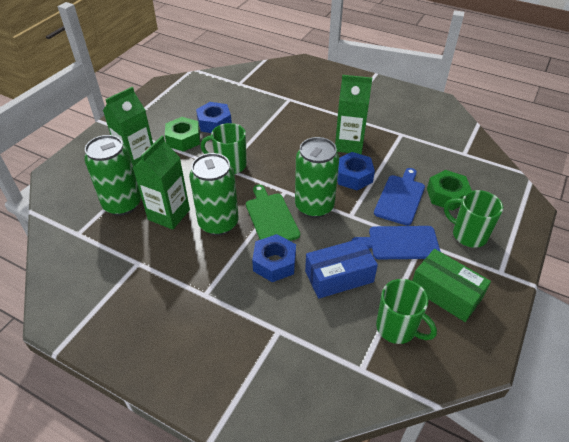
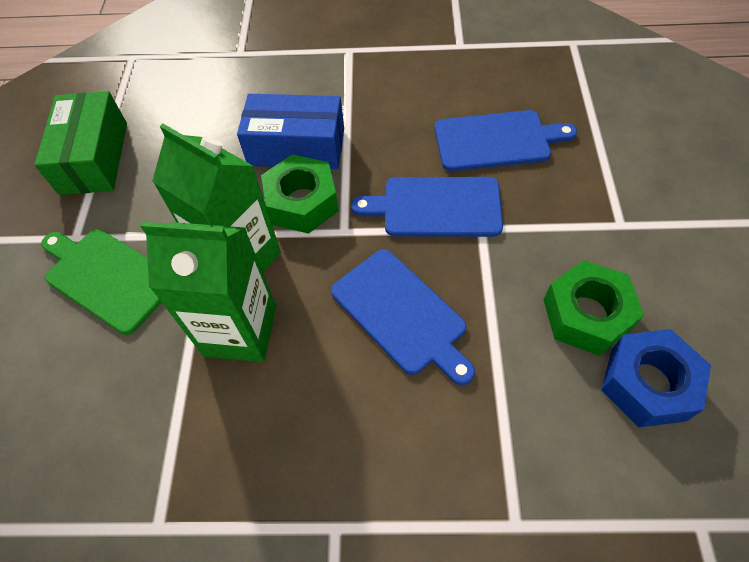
blue cutting board: 2 -> 3
blue nut: 3 -> 1
green can: 3 -> 0
green carton: 3 -> 2
green mug: 3 -> 0

